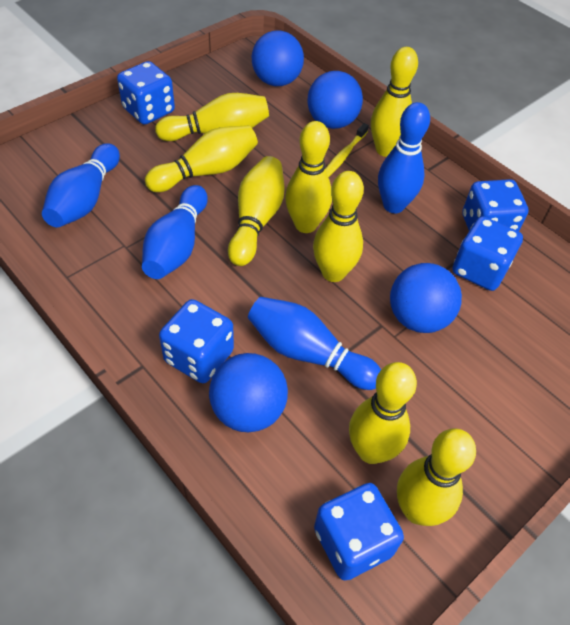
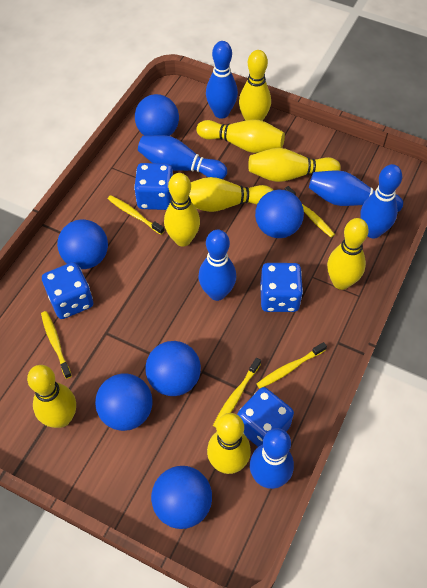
blue ball: 4 -> 6
blue bowling pin: 4 -> 6
blue dice: 5 -> 4
yellow toothbrush: 1 -> 5

